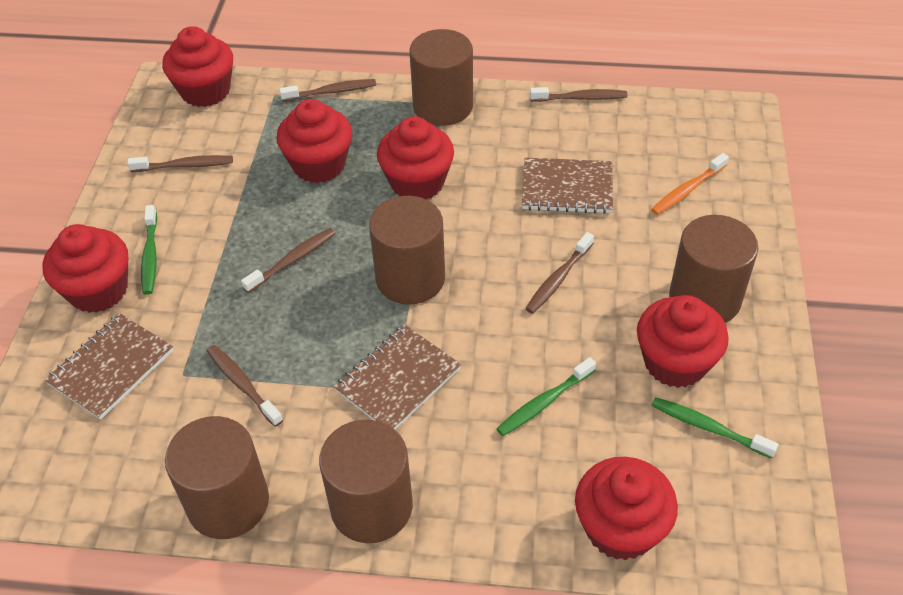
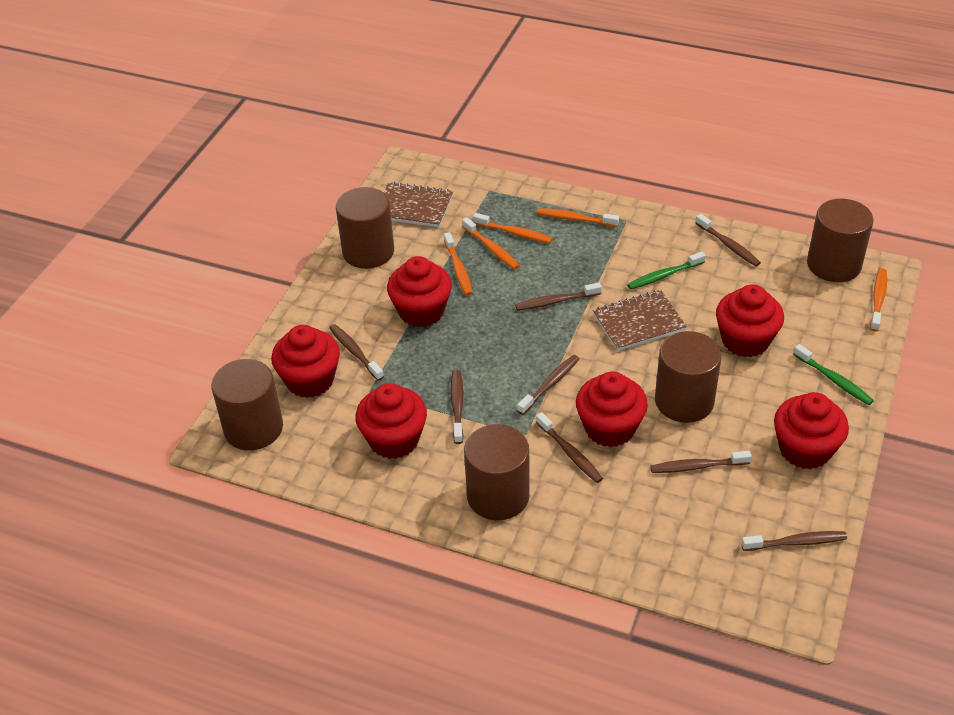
brown notebook: 3 -> 2
brown toothbrush: 6 -> 8
green toothbrush: 3 -> 2
orange toothbrush: 1 -> 5

